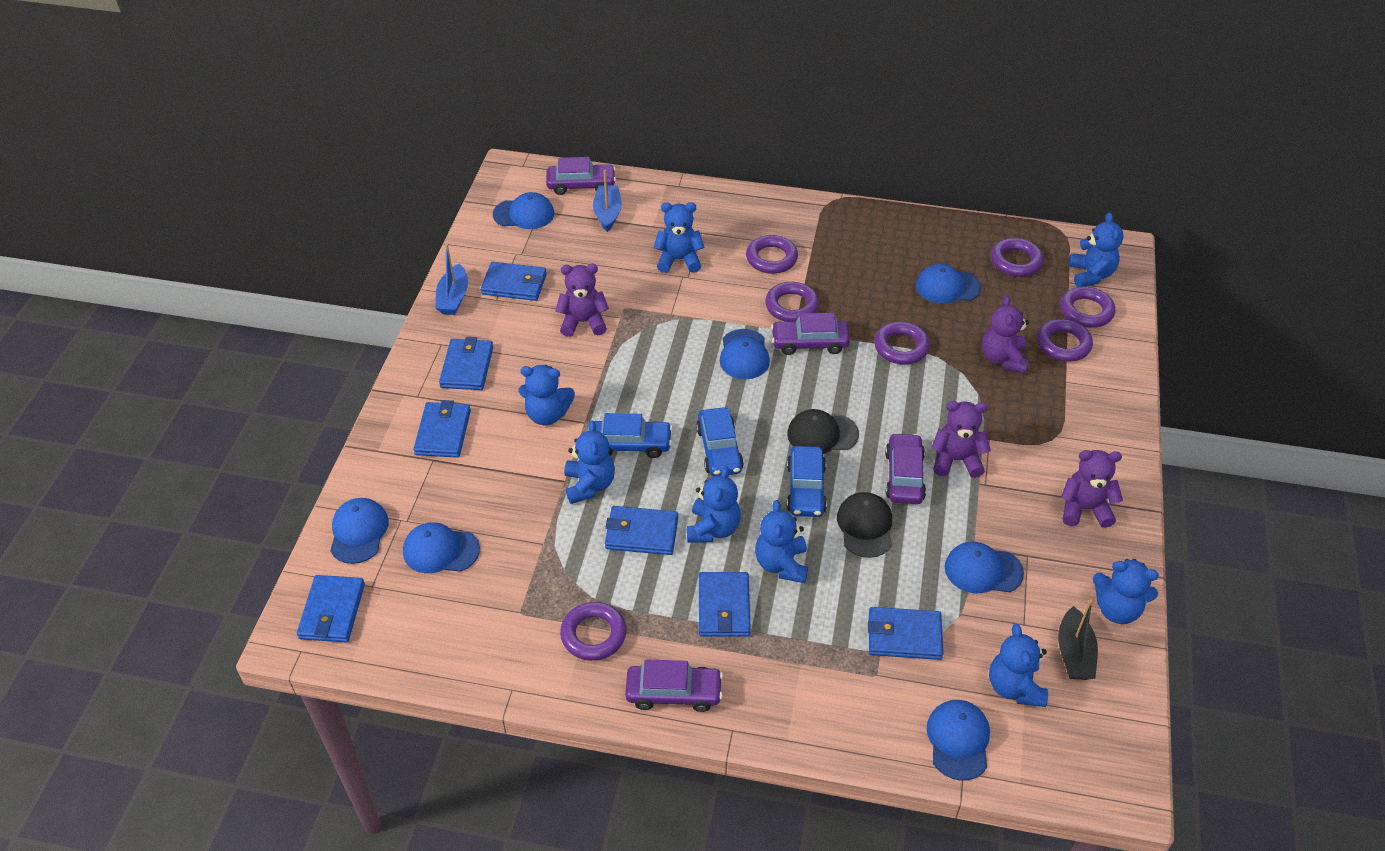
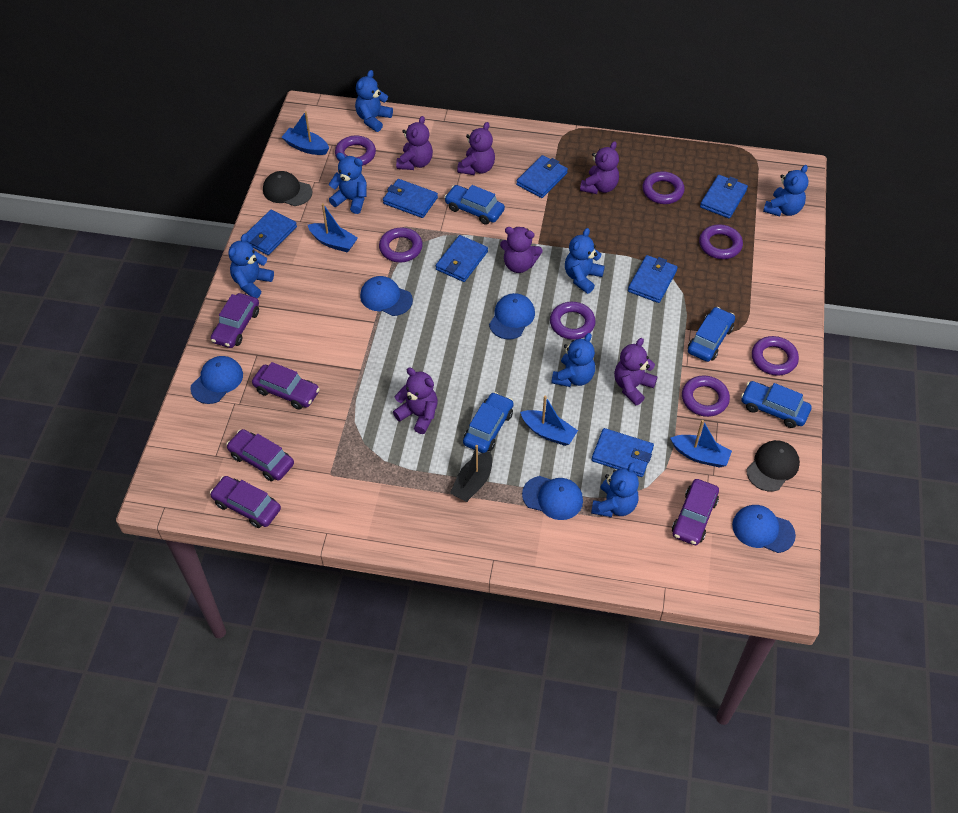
blue boat: 2 -> 4
blue cap: 7 -> 5
blue car: 3 -> 4
blue teddy bear: 8 -> 7
purple car: 4 -> 5
purple teddy bear: 4 -> 6

